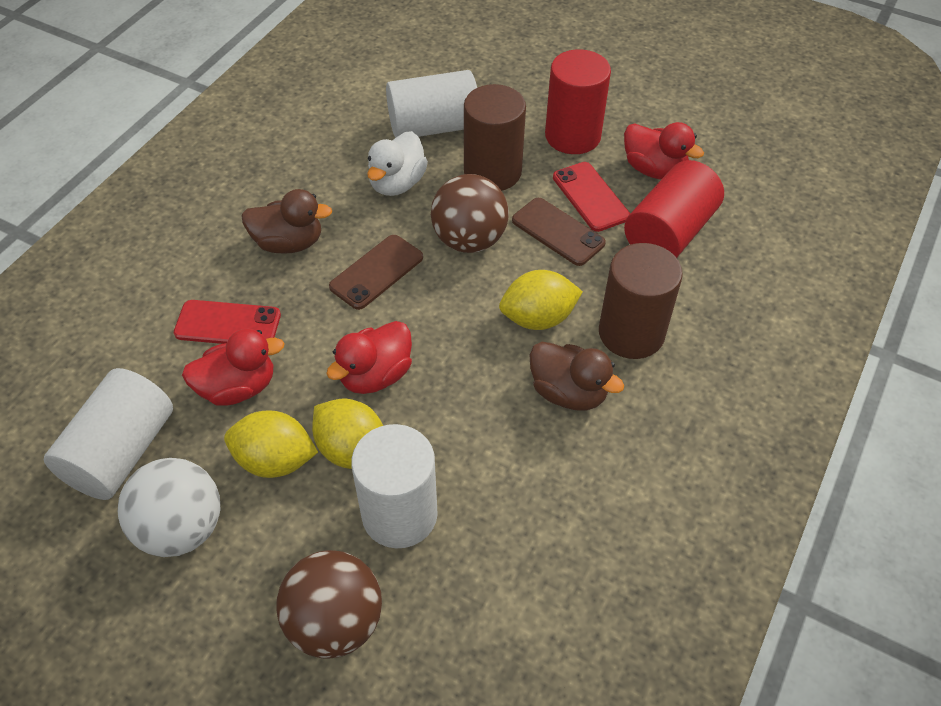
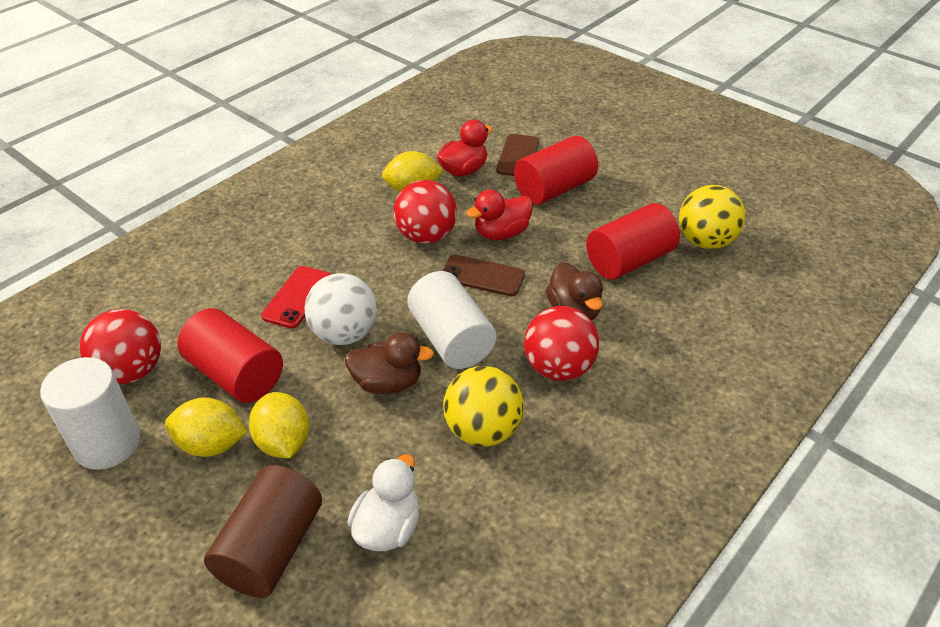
brown ball: 2 -> 0
brown cylinder: 2 -> 1
red ball: 0 -> 3
red cylinder: 2 -> 3
red duck: 3 -> 2
red phone: 2 -> 1
white cylinder: 3 -> 2
yellow ball: 0 -> 2

